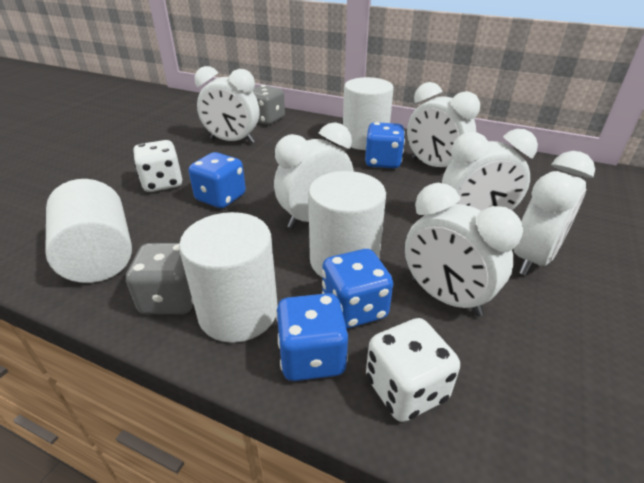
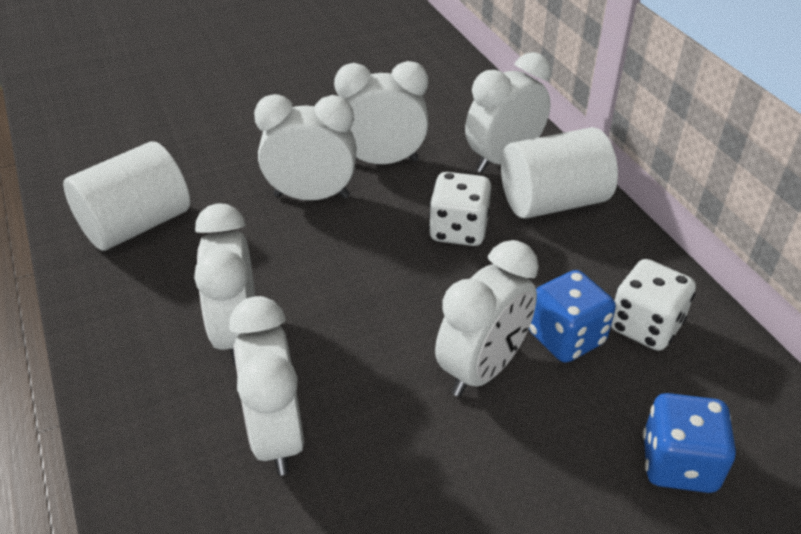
blue dice: 4 -> 2
grey dice: 2 -> 0
white cylinder: 4 -> 2

